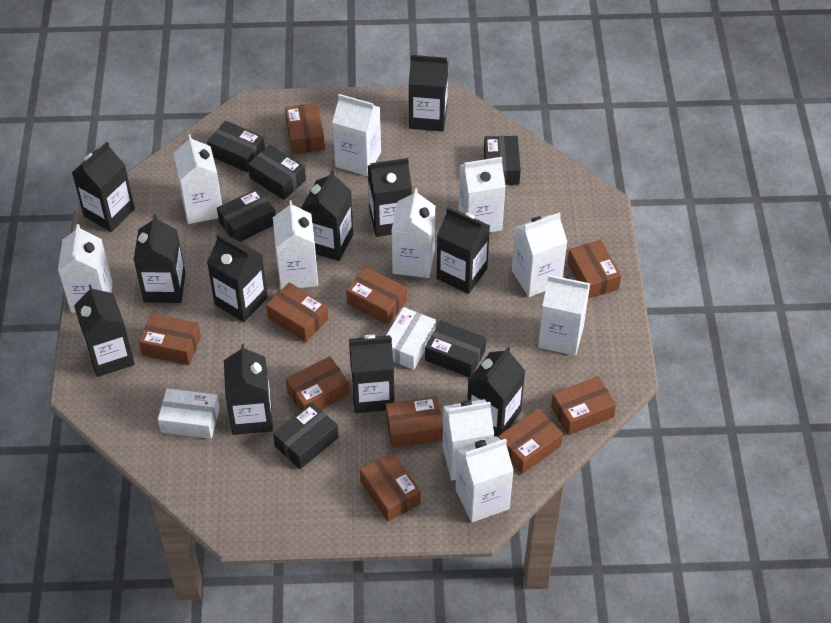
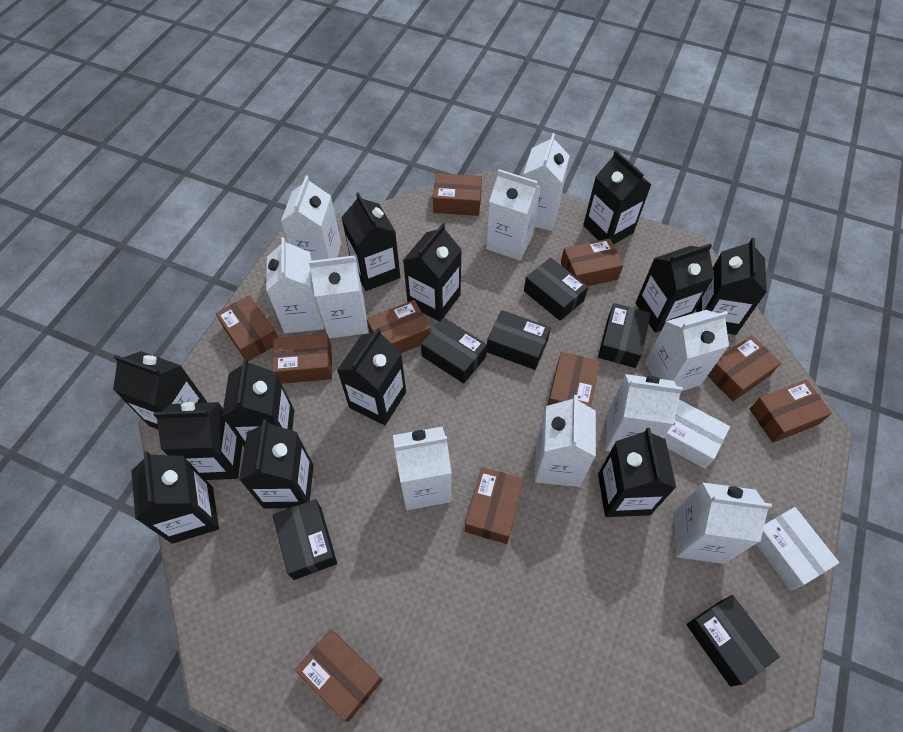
black carton: 11 -> 12

